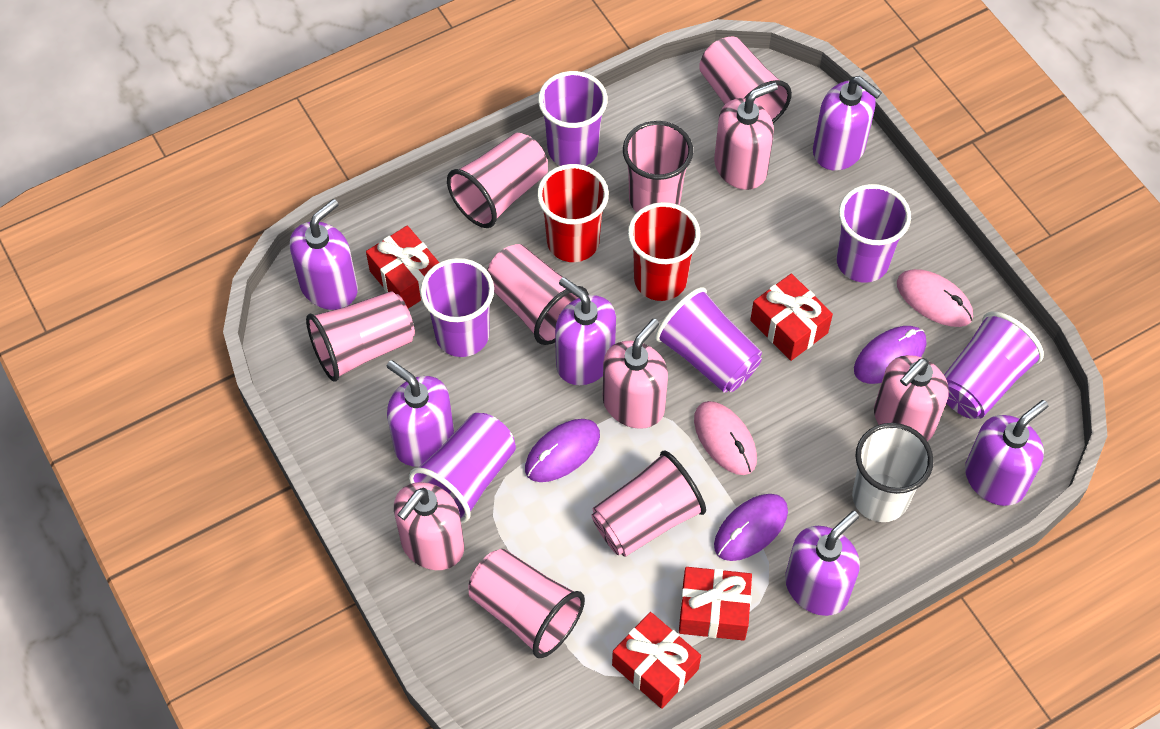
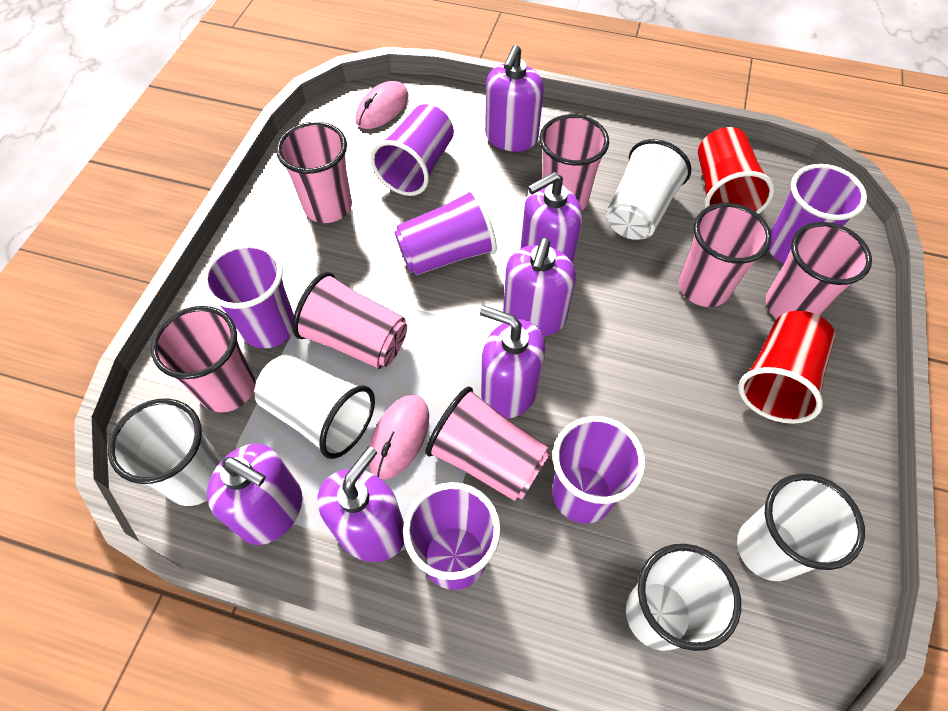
pink soap dispenser: 4 -> 0
purple mouse: 3 -> 0
red gift: 4 -> 0
white cup: 1 -> 5

